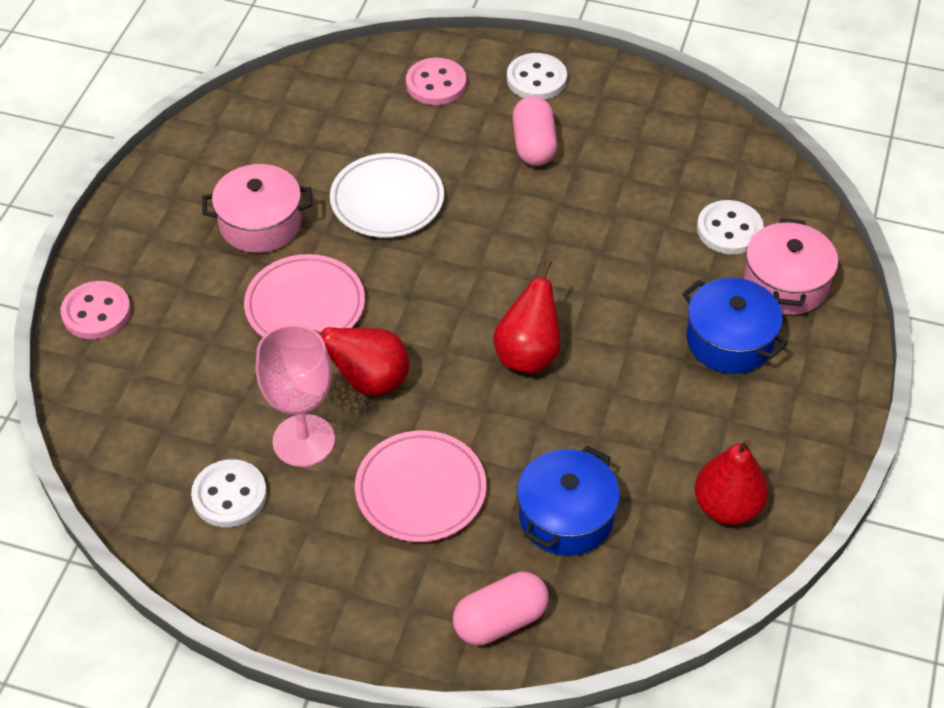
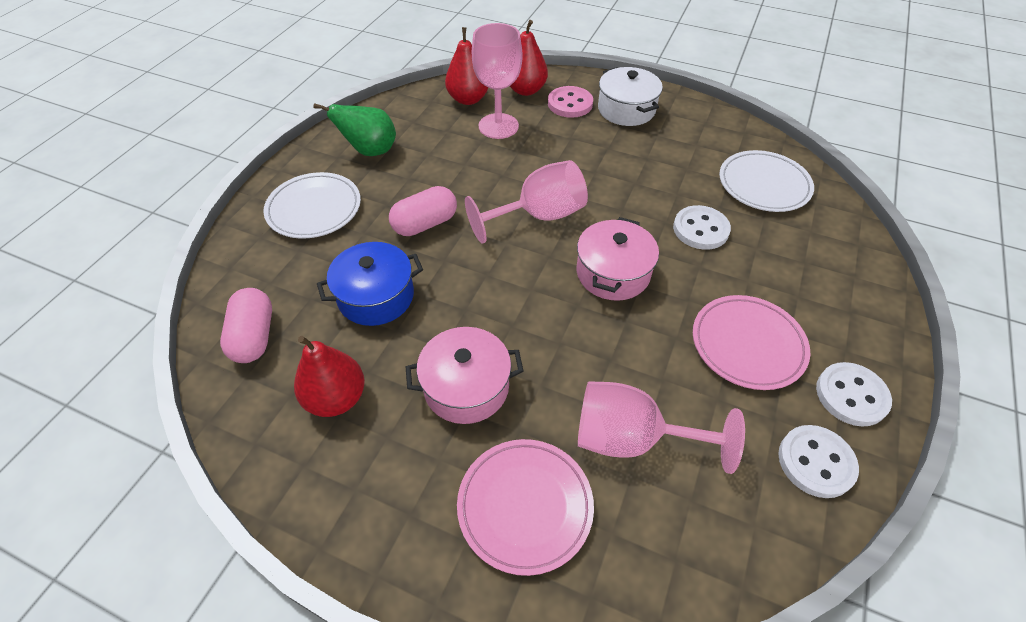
blue pot: 2 -> 1
green pear: 0 -> 1
pink button: 2 -> 1
pink goblet: 1 -> 3
white plate: 1 -> 2
white pot: 0 -> 1

